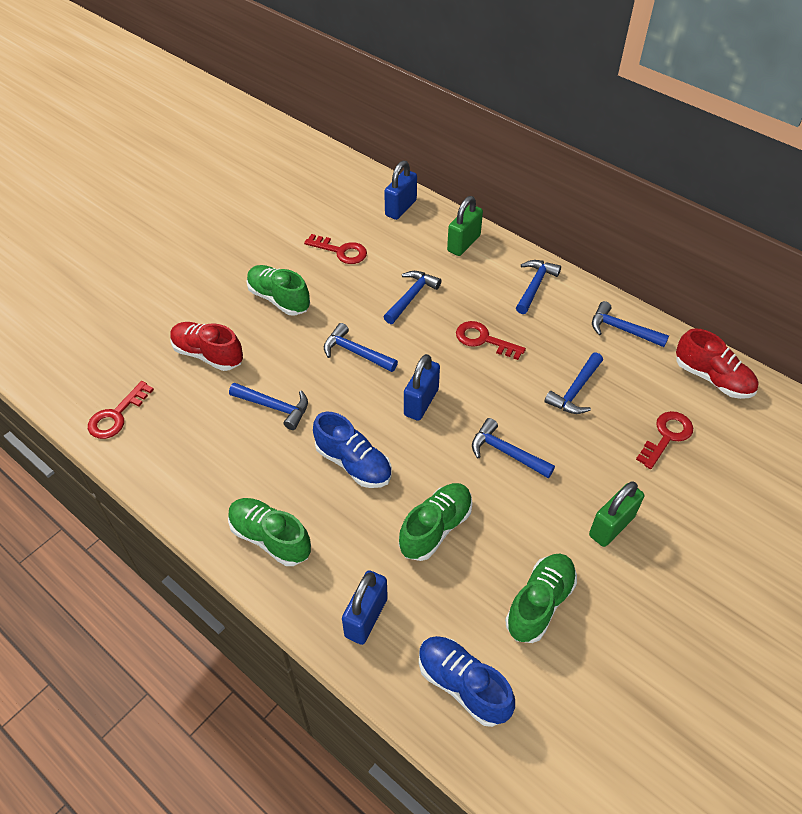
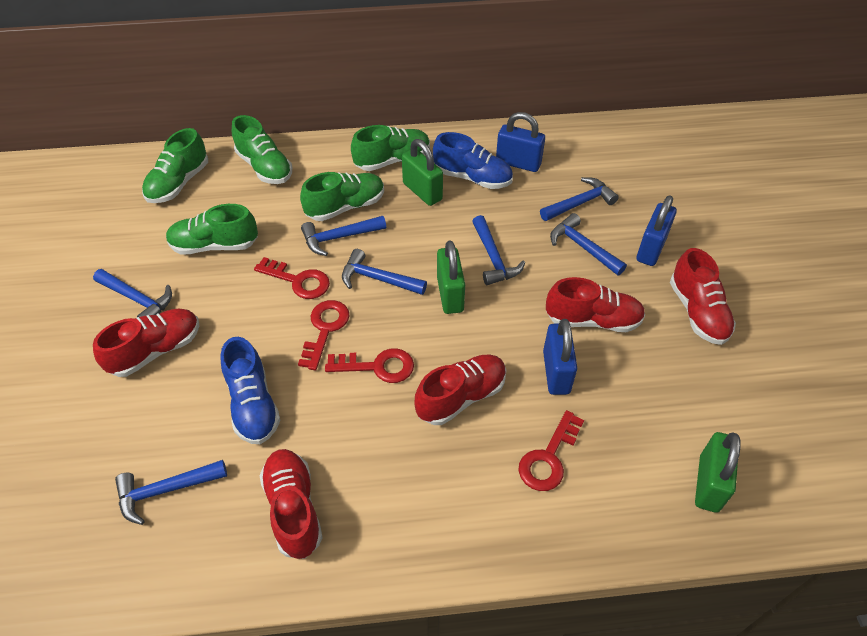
green padlock: 2 -> 3
green shoe: 4 -> 5
red shoe: 2 -> 5

